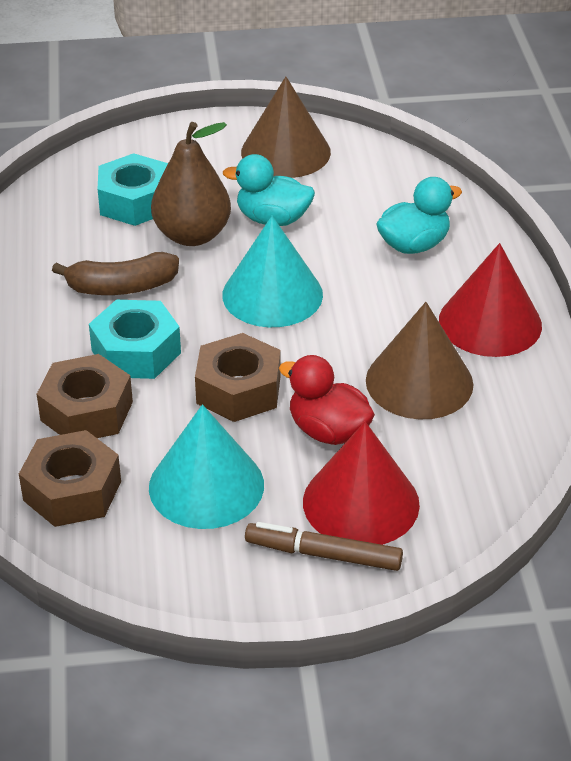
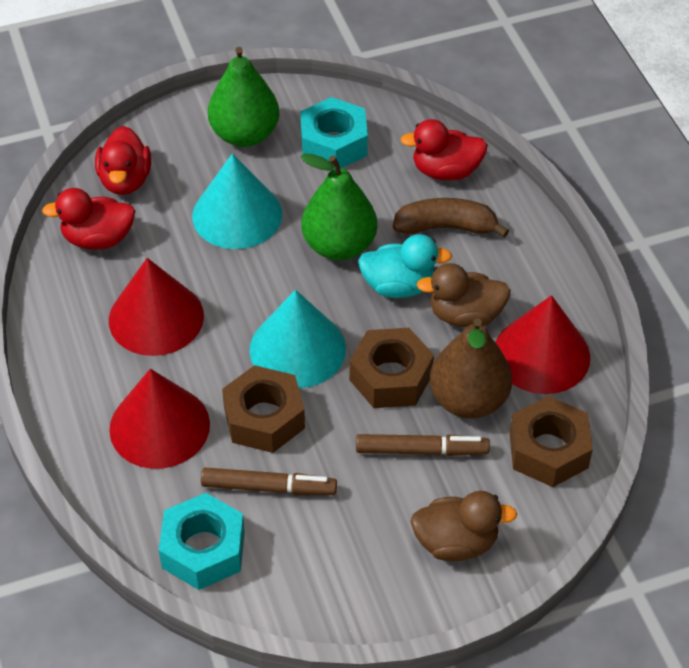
brown cone: 2 -> 0
brown duck: 0 -> 2
brown marker: 1 -> 2
green pear: 0 -> 2
red cone: 2 -> 3
red duck: 1 -> 3
turquoise duck: 2 -> 1

